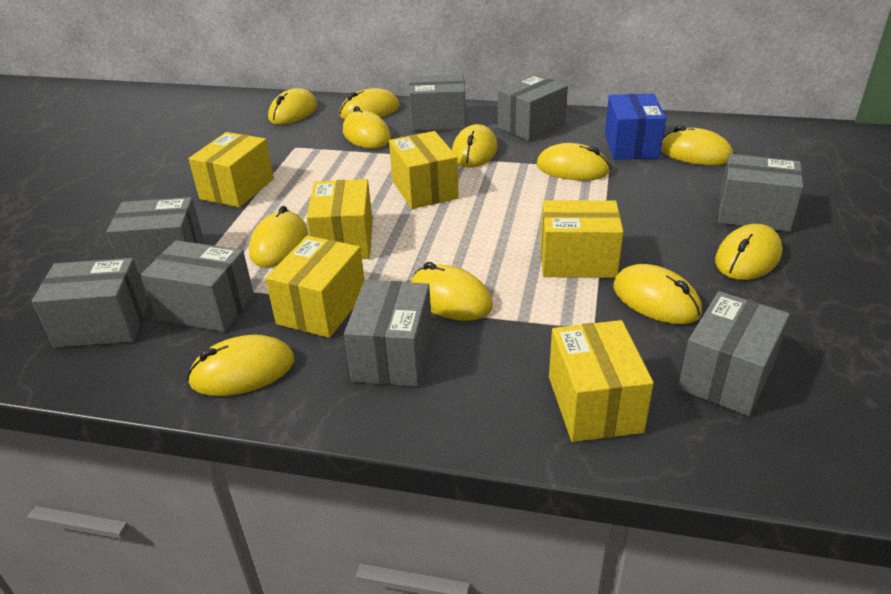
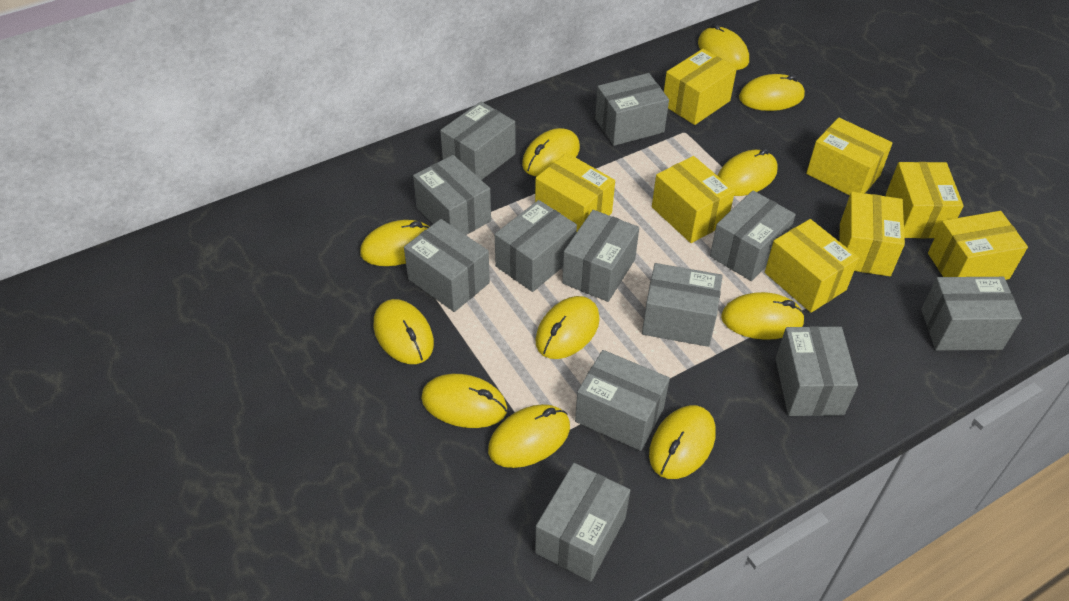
blue box: 1 -> 0
grey box: 8 -> 12
yellow box: 6 -> 8

